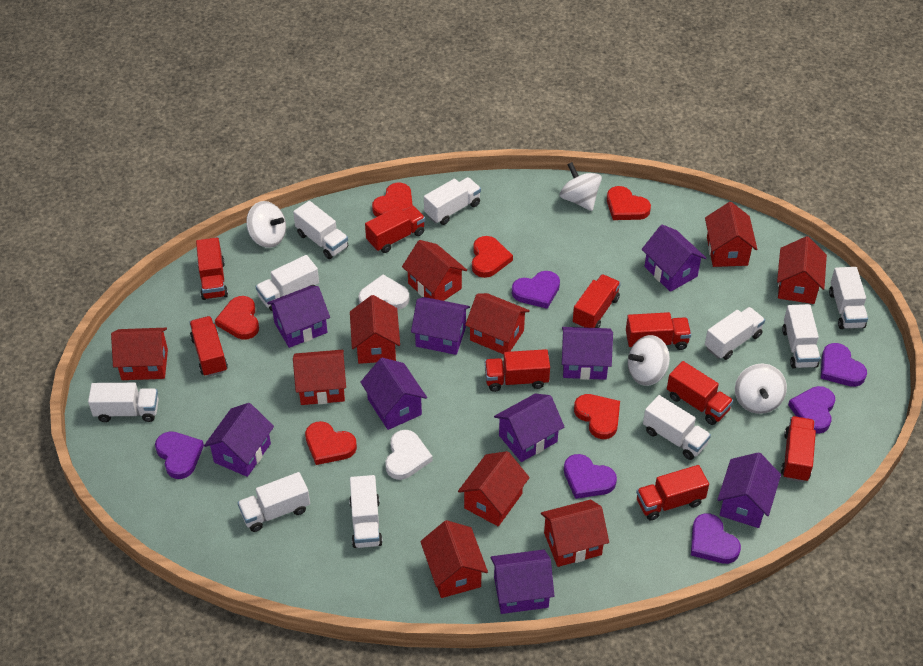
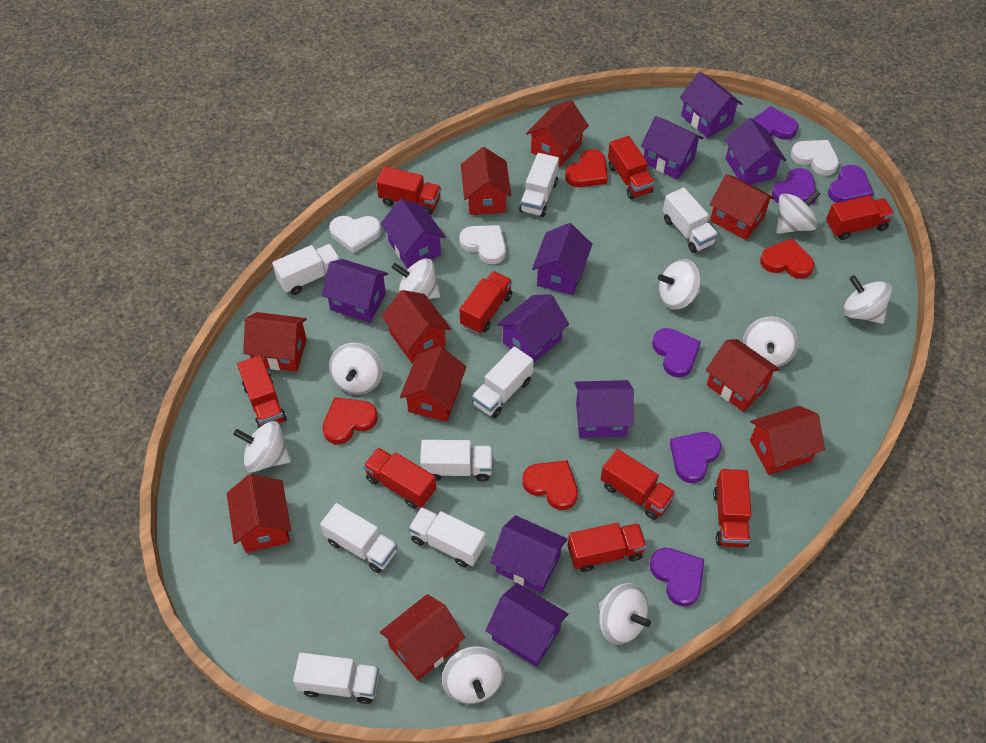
purple house: 9 -> 10
red heart: 6 -> 4
white heart: 2 -> 3
white spinning top: 4 -> 9
white truck: 10 -> 8

